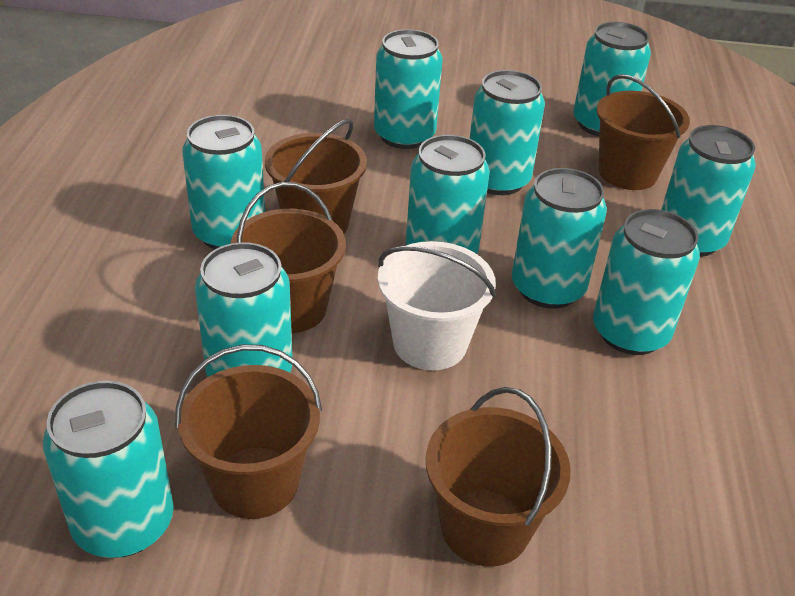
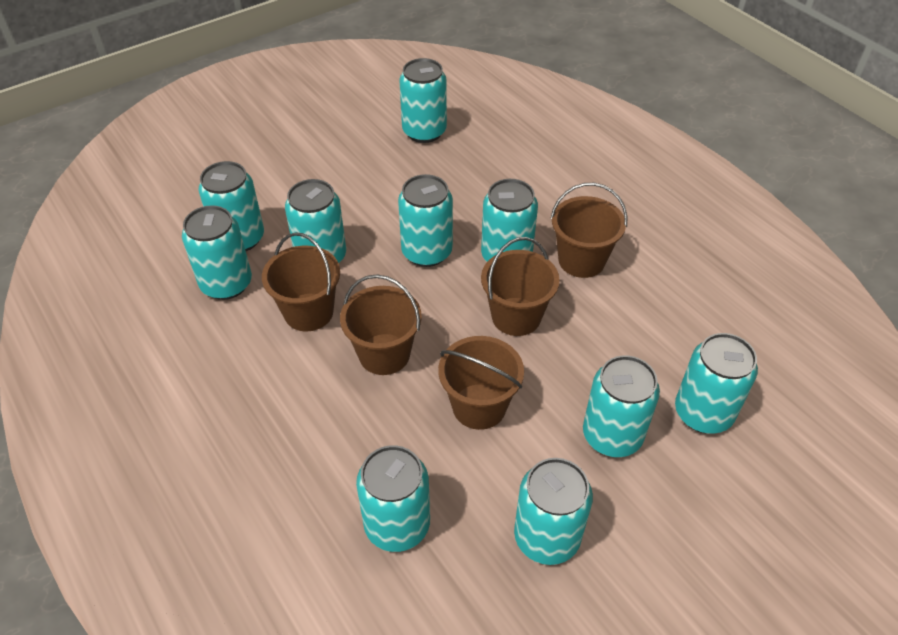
white bucket: 1 -> 0

